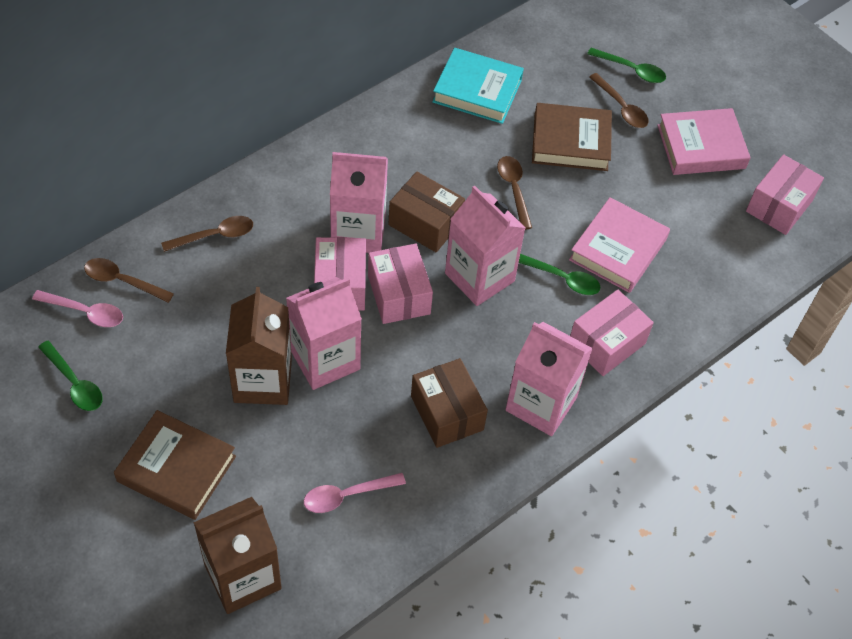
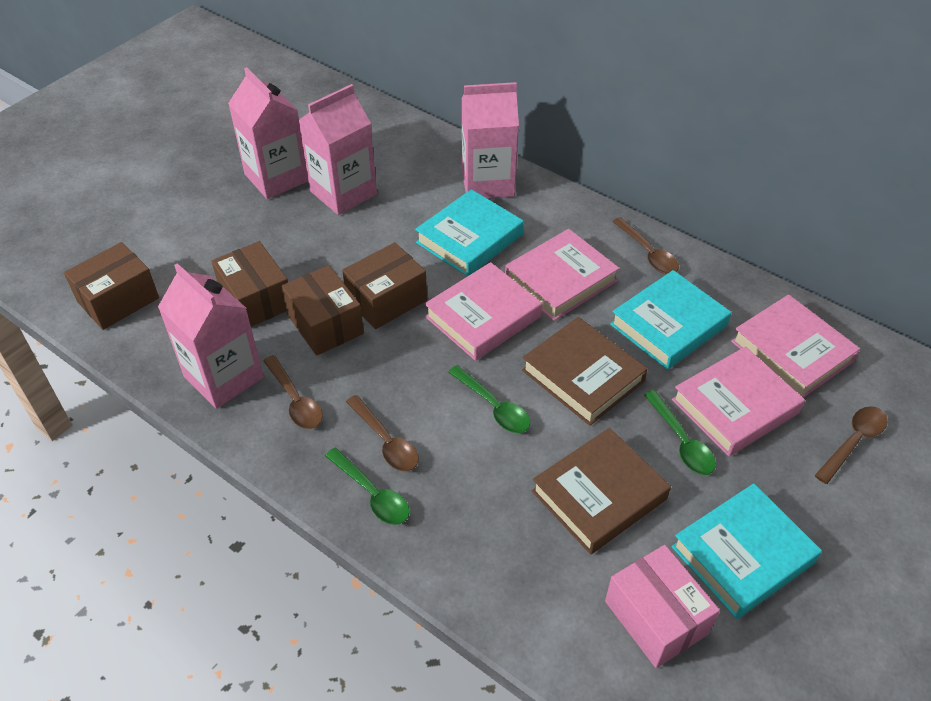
brown box: 2 -> 4
brown carton: 2 -> 0
pink book: 2 -> 4
pink box: 4 -> 1
pink spoon: 2 -> 0
turquoise book: 1 -> 3

